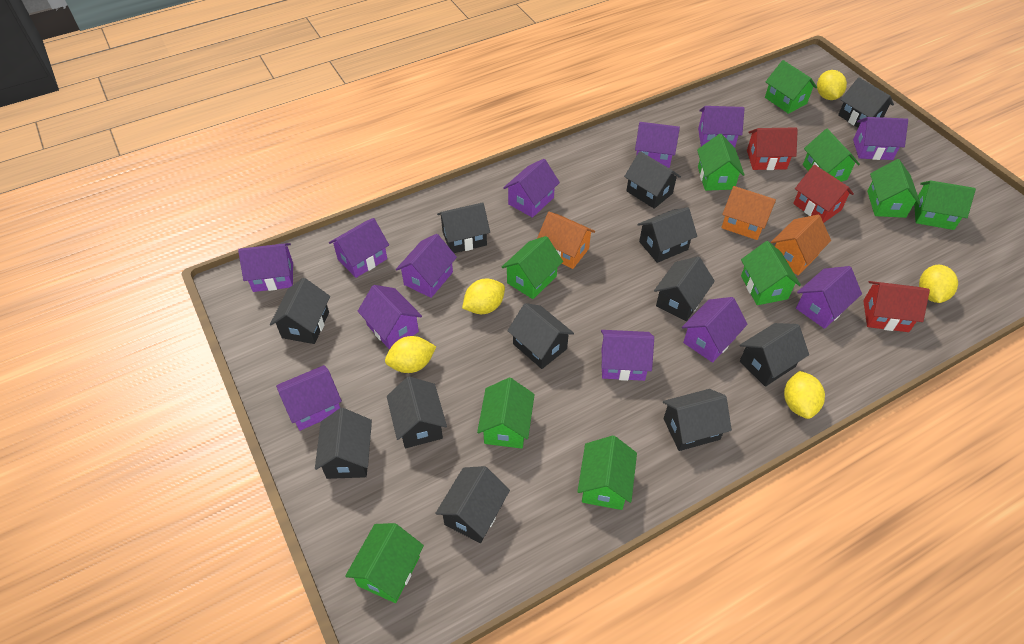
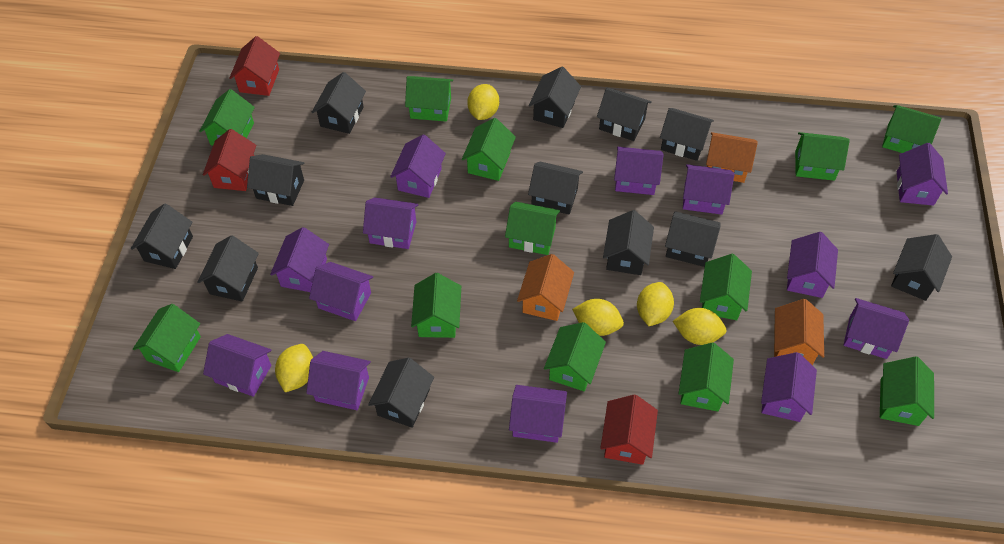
green house: 10 -> 12
purple house: 12 -> 13

